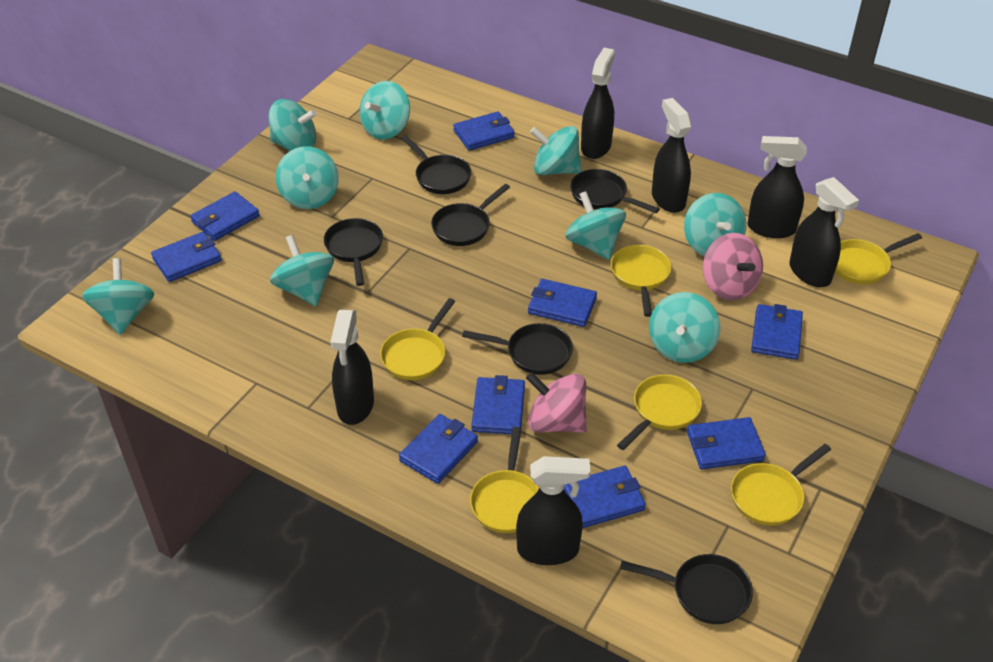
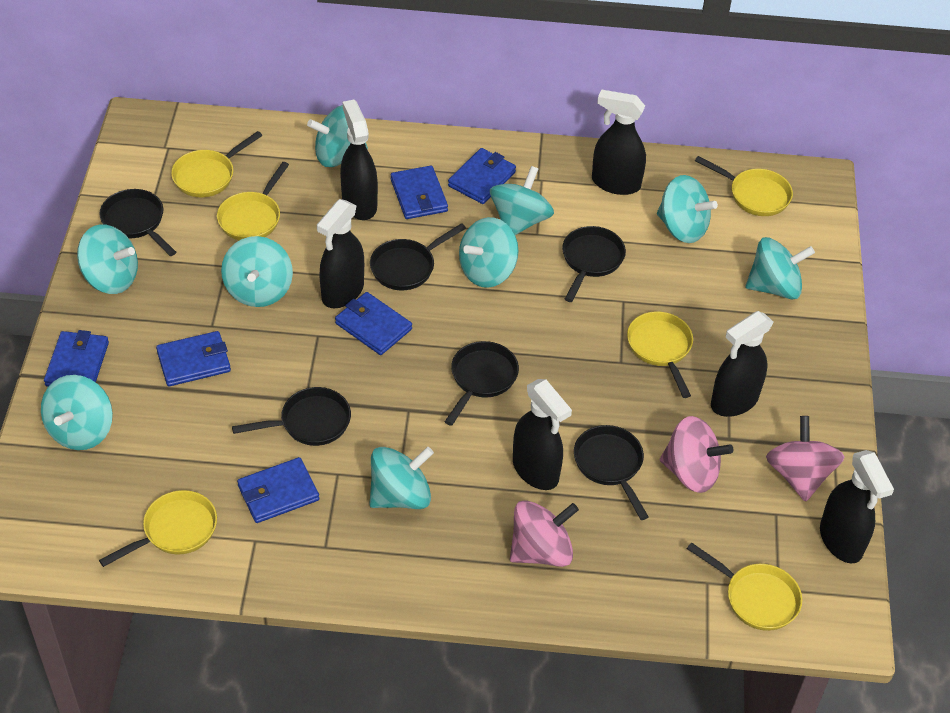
blue wallet: 9 -> 6
pink spinning top: 2 -> 3

